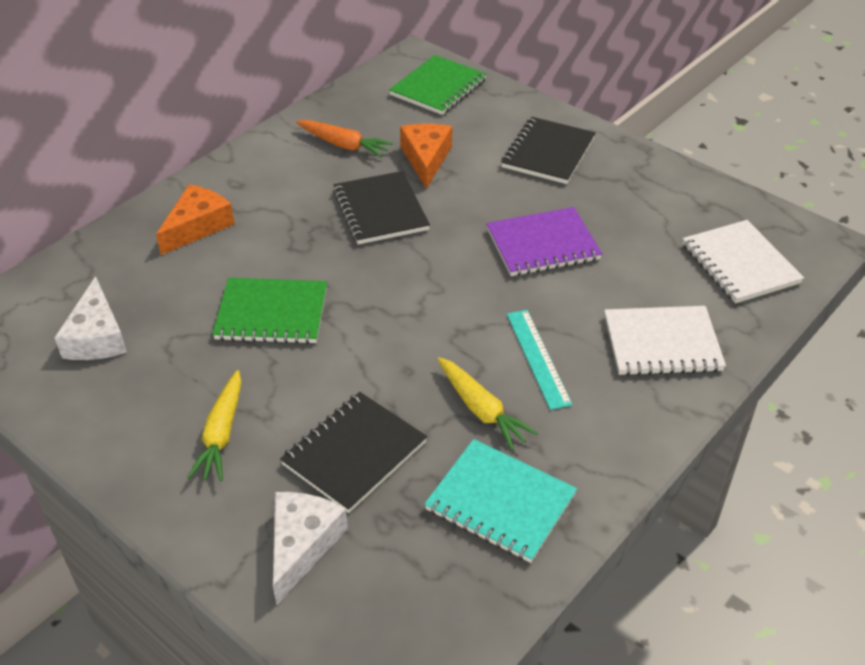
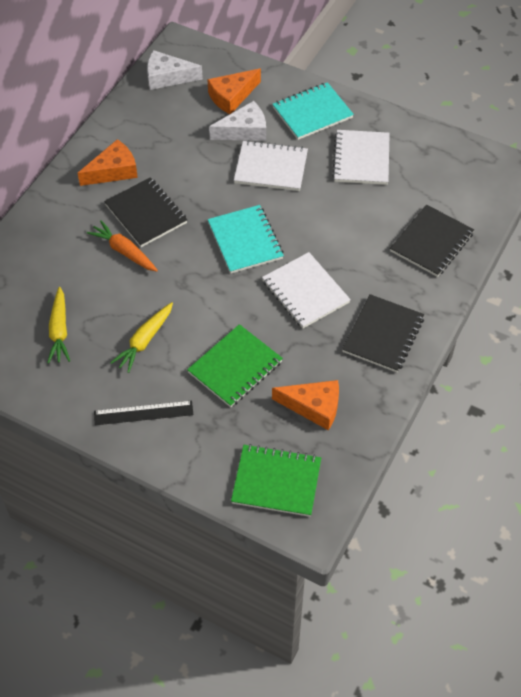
black ruler: 0 -> 1
orange cheese: 2 -> 3
purple notebook: 1 -> 0
turquoise notebook: 1 -> 2
turquoise ruler: 1 -> 0
white notebook: 2 -> 3

